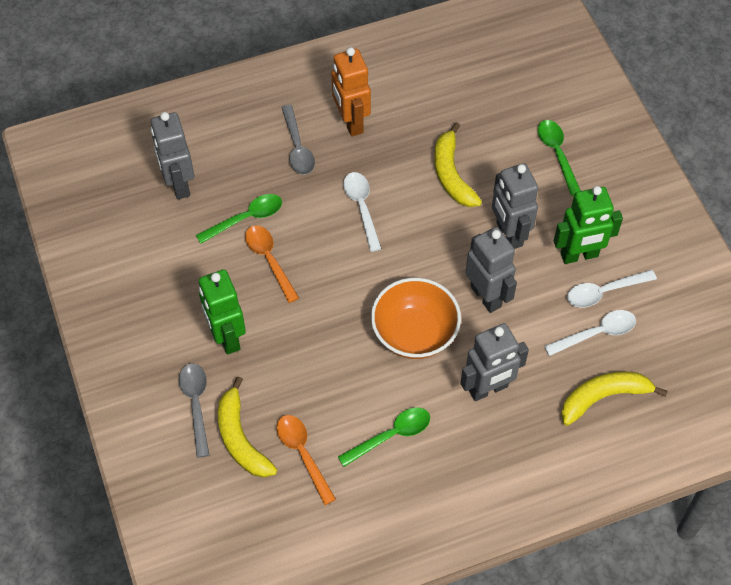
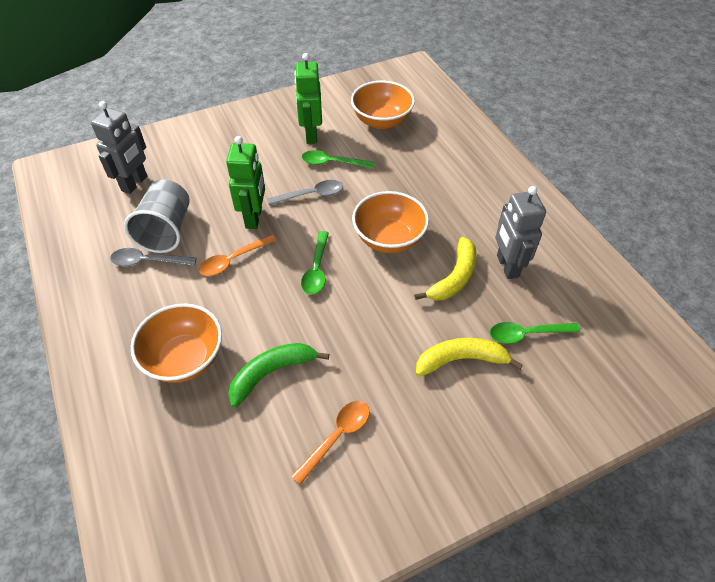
green banana: 0 -> 1
grey cup: 0 -> 1
grey robot: 4 -> 2
orange bowl: 1 -> 3
orange robot: 1 -> 0
white spoon: 3 -> 0
yellow banana: 3 -> 2

